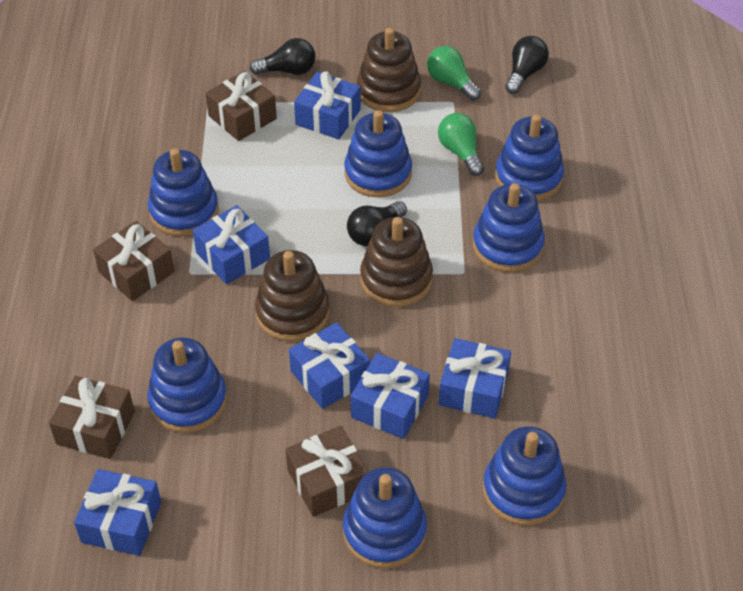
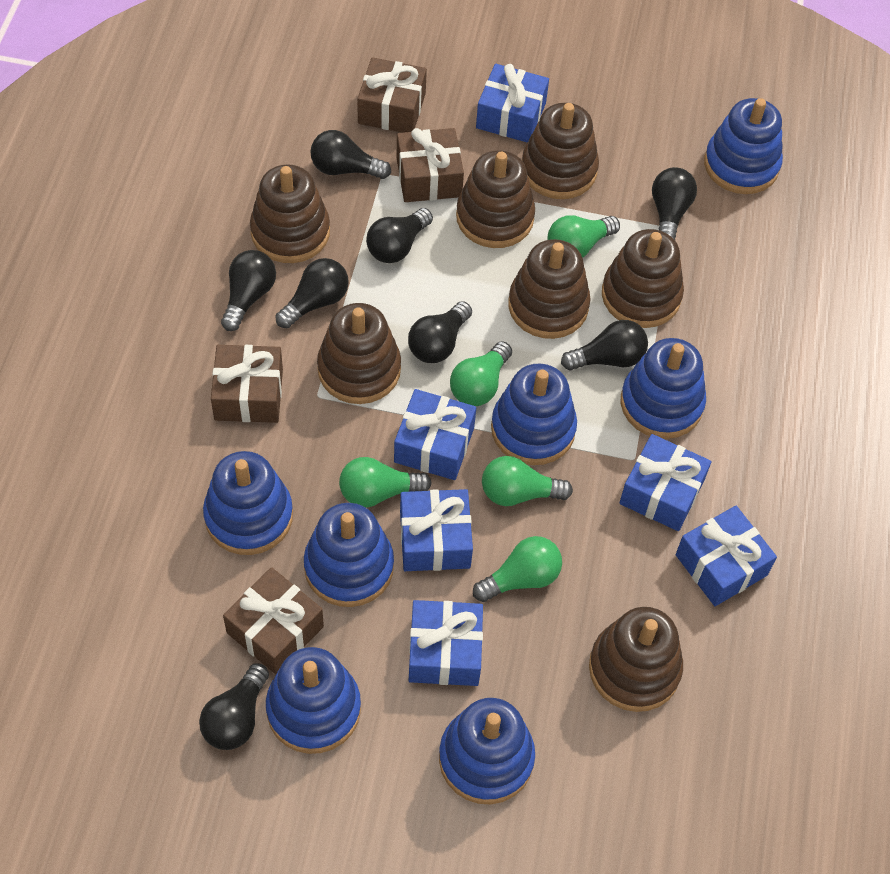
black light bulb: 3 -> 8
brown stacking toy: 3 -> 7
green light bulb: 2 -> 5

